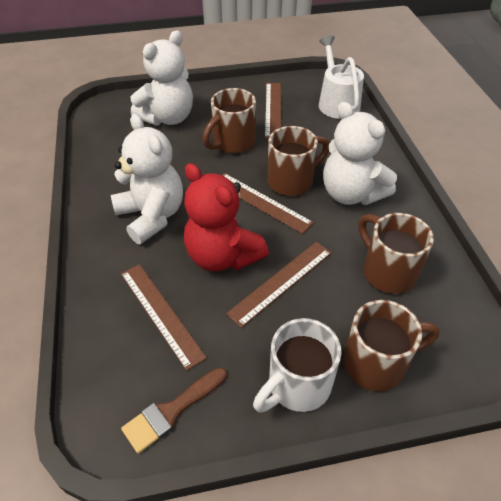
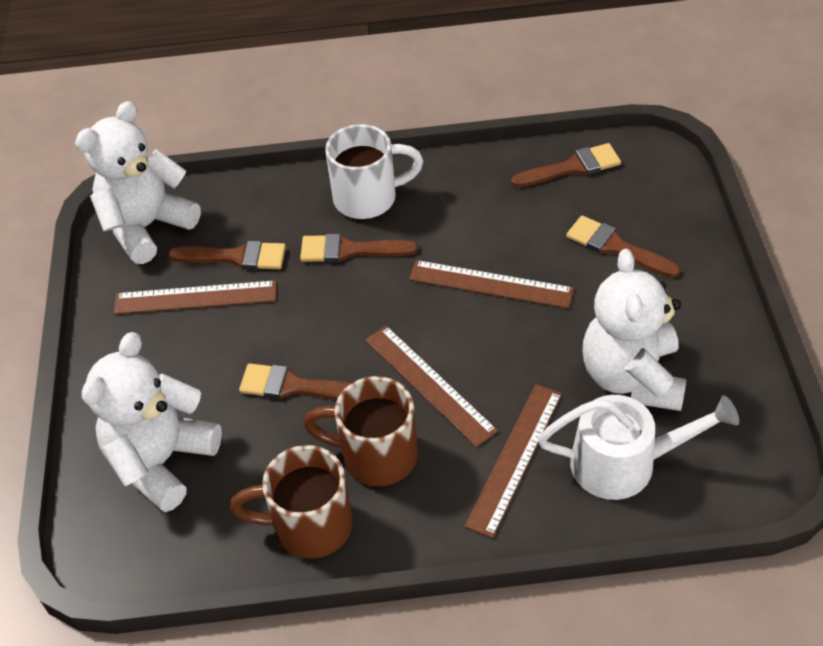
brown brush: 1 -> 5
brown mug: 4 -> 2
red teddy bear: 1 -> 0

